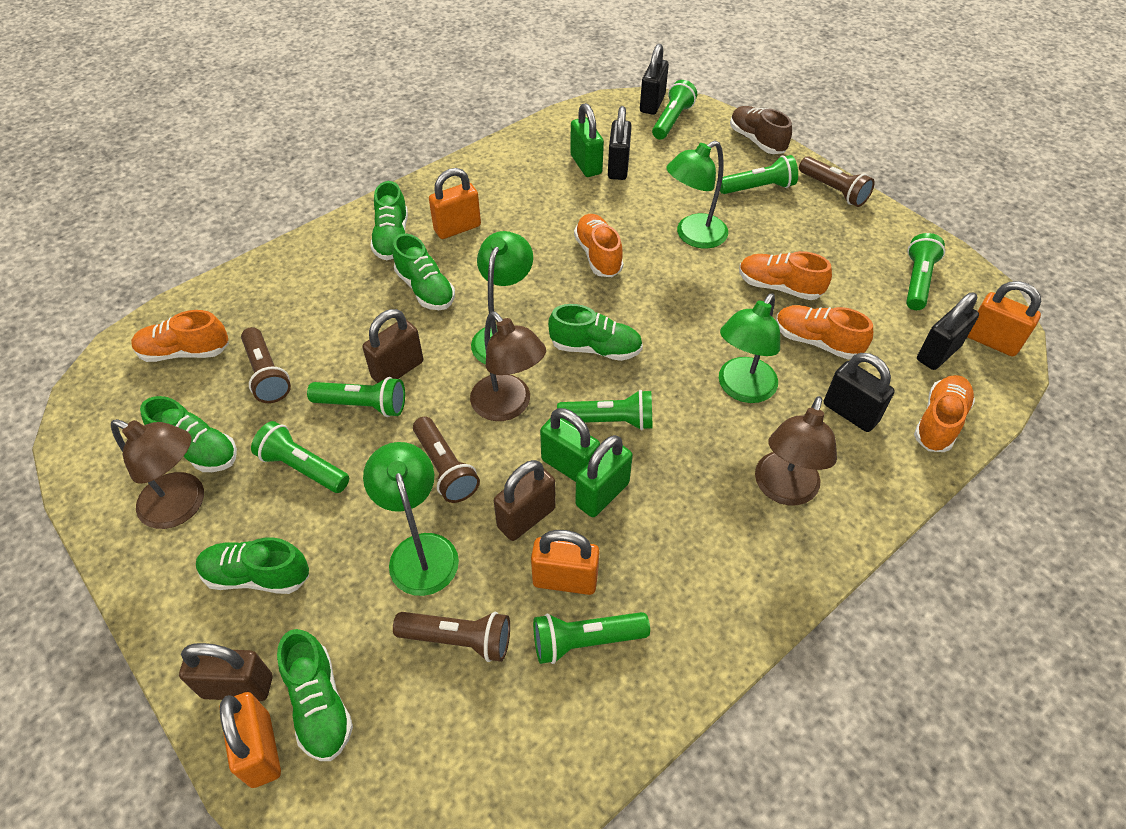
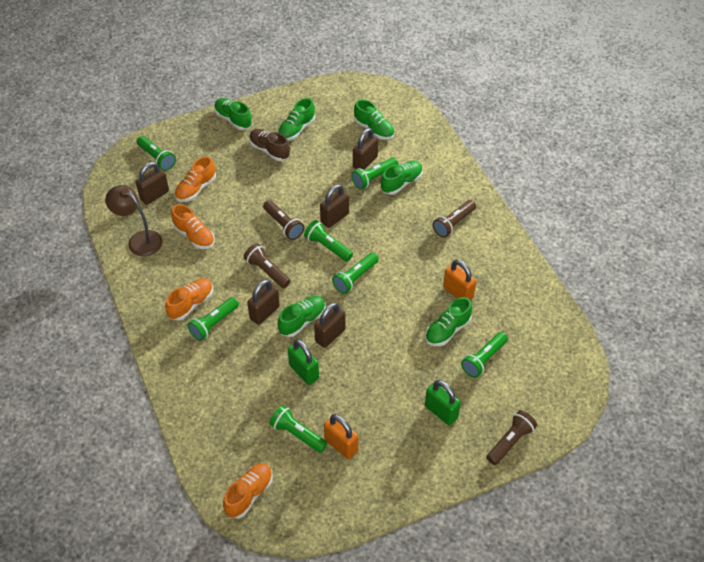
black padlock: 4 -> 0
brown lamp: 3 -> 1
brown padlock: 3 -> 5
green lamp: 4 -> 0
green padlock: 3 -> 2
orange padlock: 4 -> 2
orange shoe: 5 -> 4

